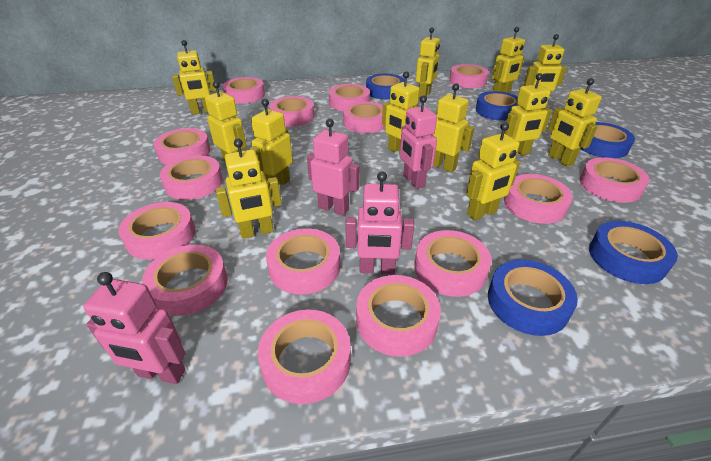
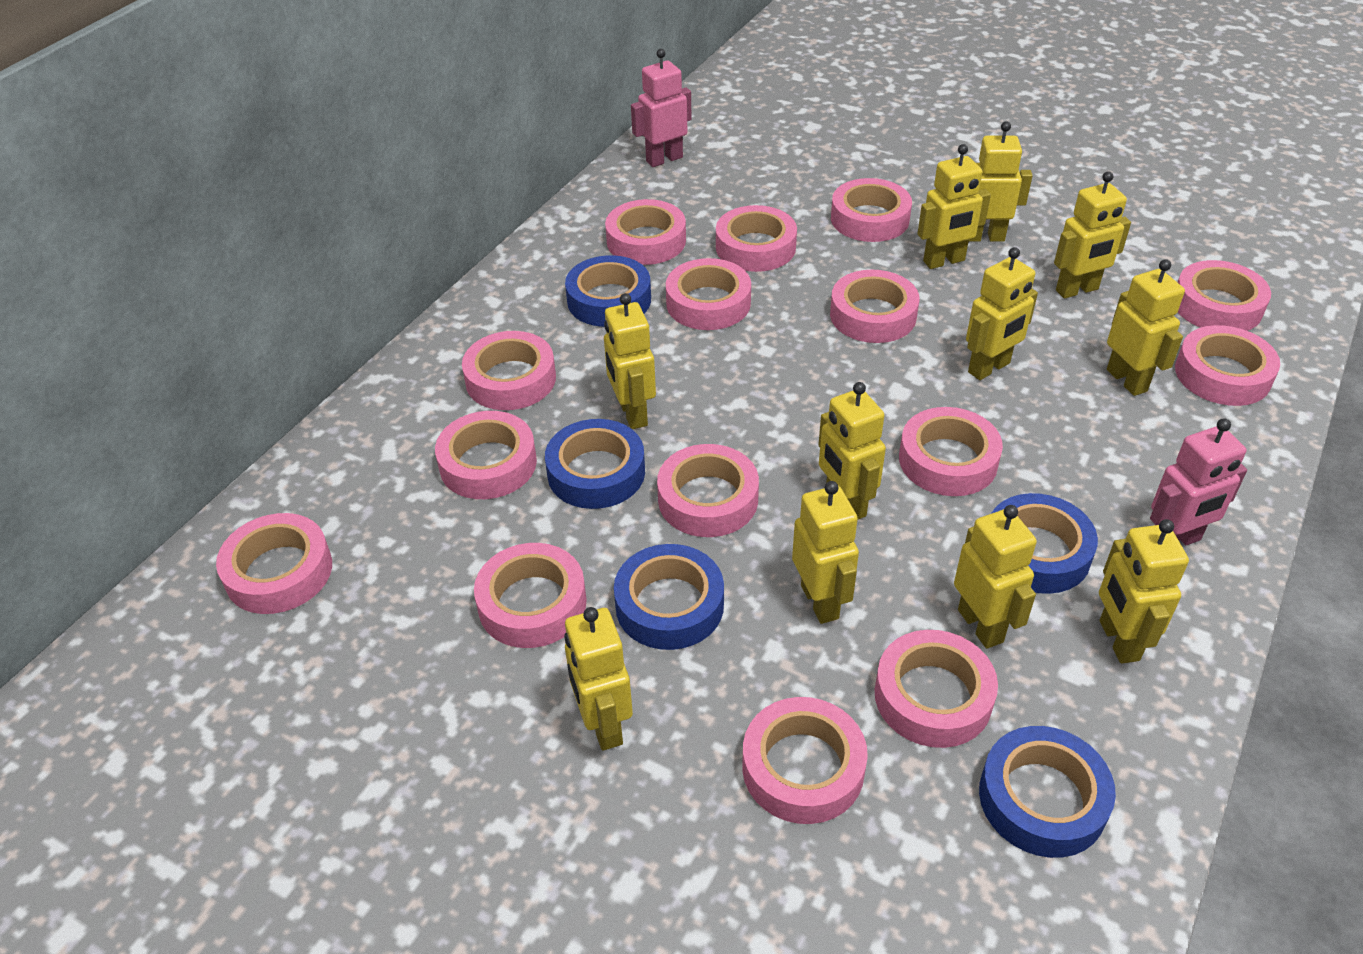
pink robot: 4 -> 2
yellow robot: 12 -> 11

